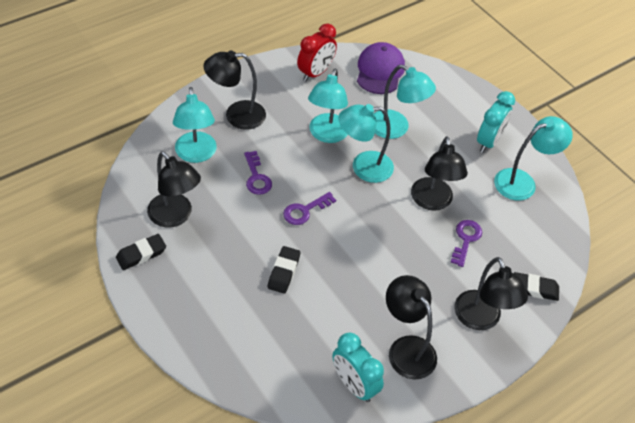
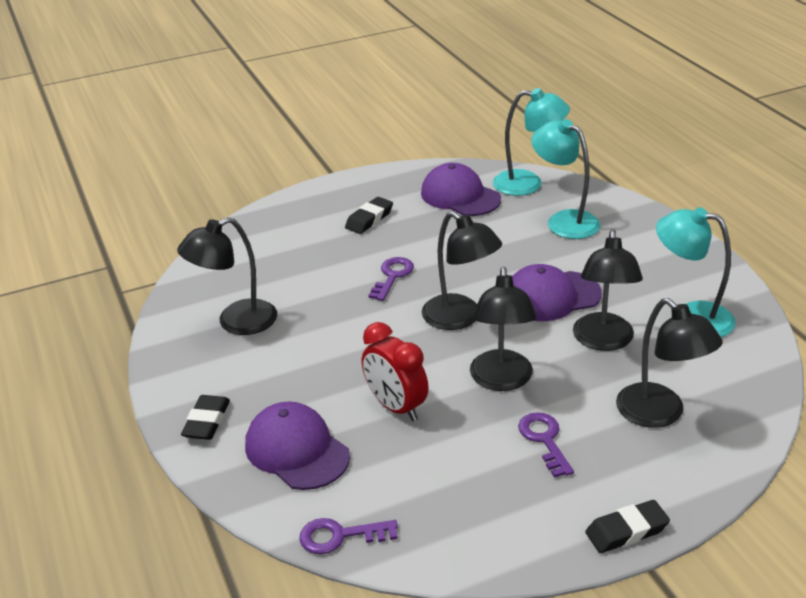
purple cap: 1 -> 3
turquoise clock: 2 -> 0
turquoise lamp: 5 -> 3

